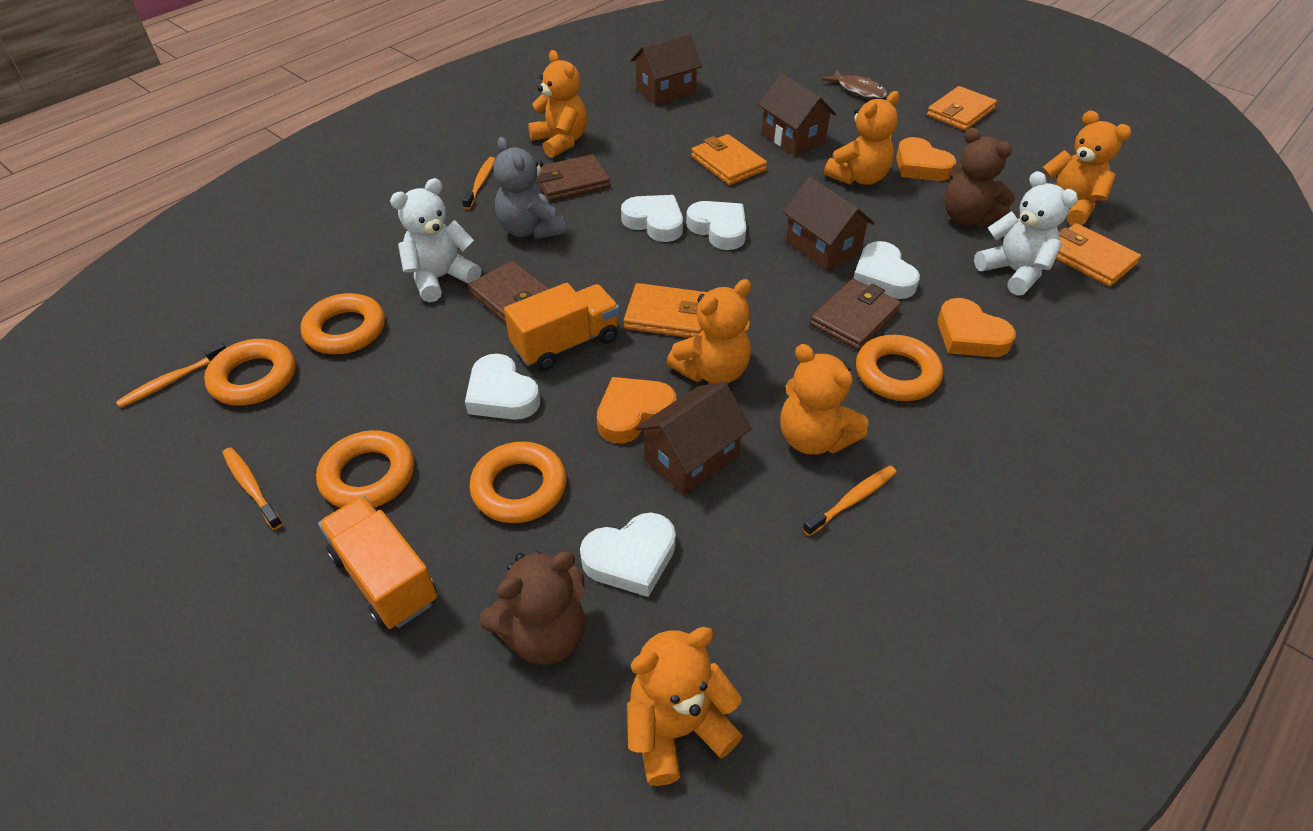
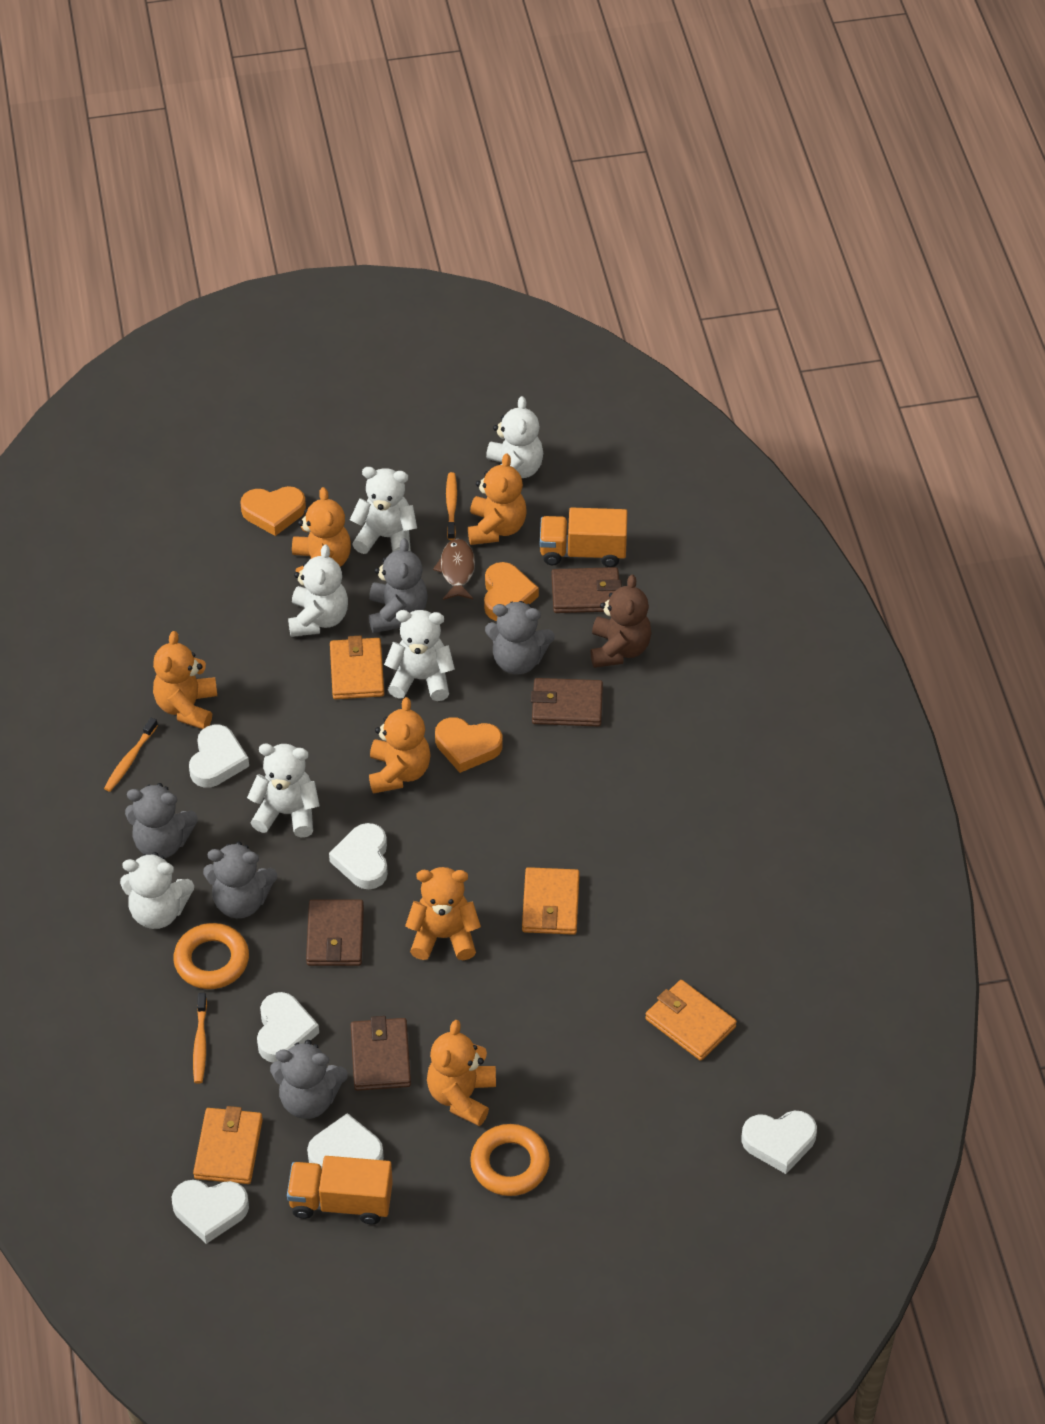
brown house: 4 -> 0
brown teddy bear: 2 -> 1
brown wallet: 3 -> 4
grey teddy bear: 1 -> 5
orange ring: 5 -> 2
orange toothbrush: 4 -> 3
white heart: 5 -> 6
white teddy bear: 2 -> 6

